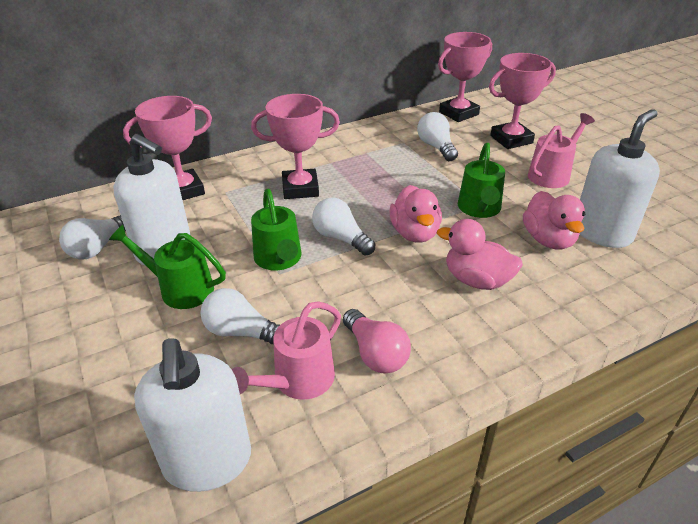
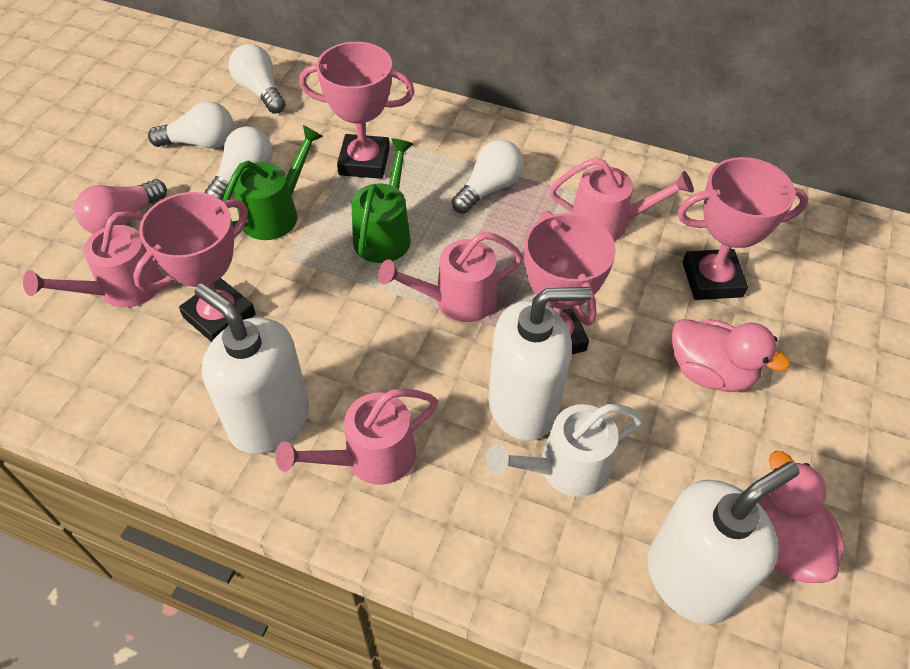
green watering can: 3 -> 2
pink duck: 3 -> 2
pink watering can: 2 -> 4
white watering can: 0 -> 1

